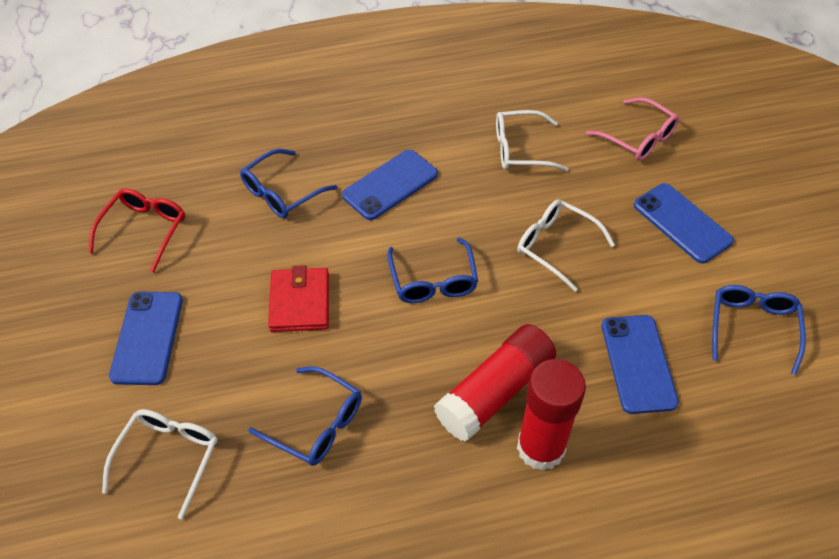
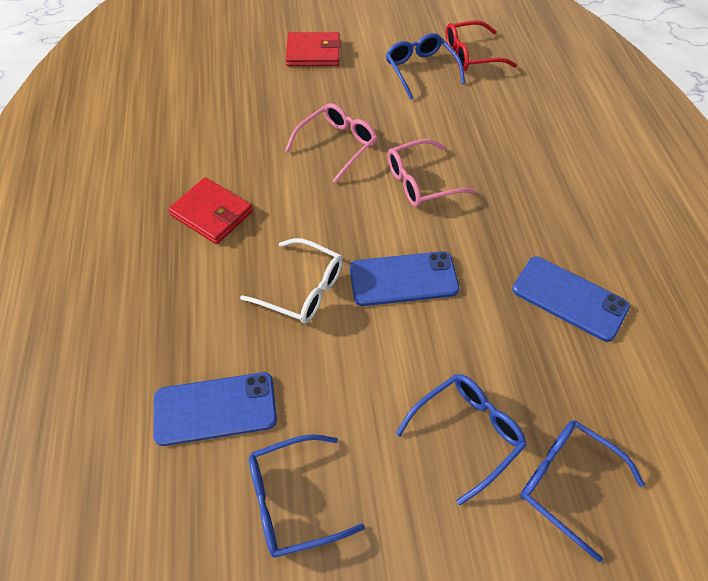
blue phone: 4 -> 3
pink glasses: 1 -> 2
red glue stick: 2 -> 0
red wallet: 1 -> 2
white glasses: 3 -> 1

